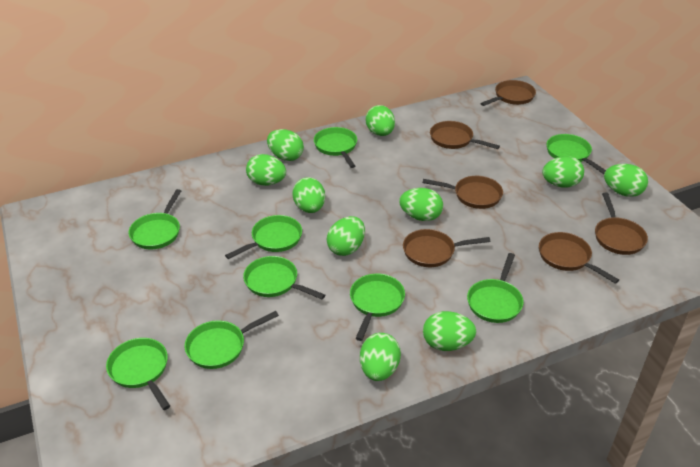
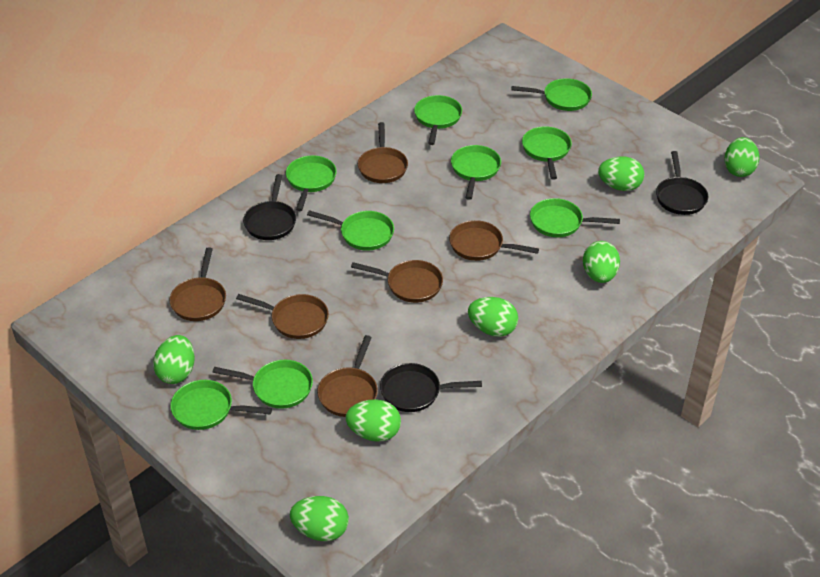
black pan: 0 -> 3
green egg: 10 -> 7

